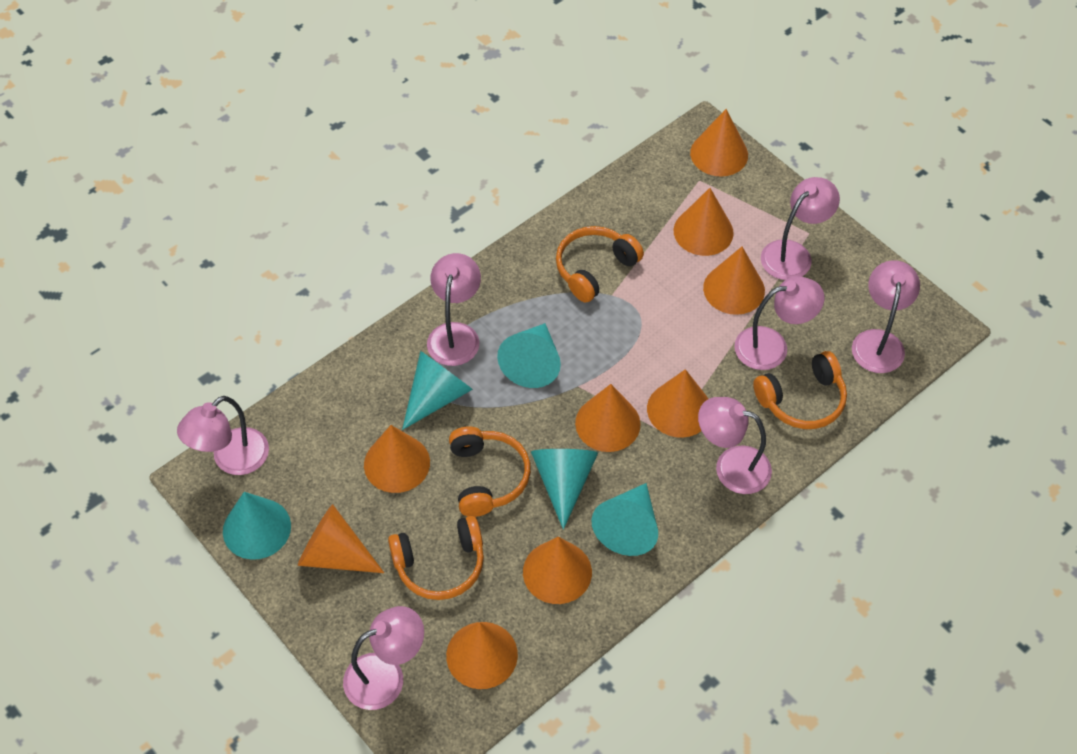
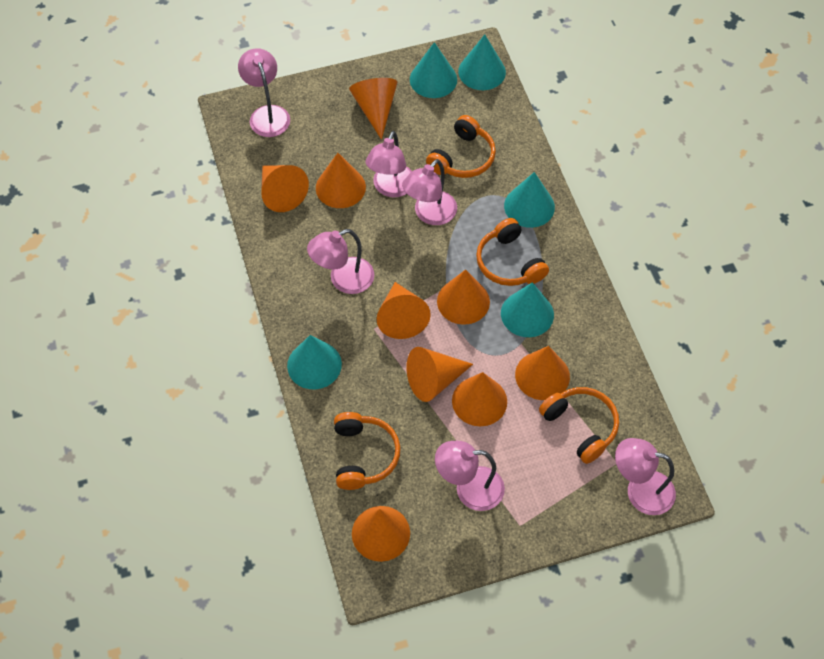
pink lamp: 7 -> 6

